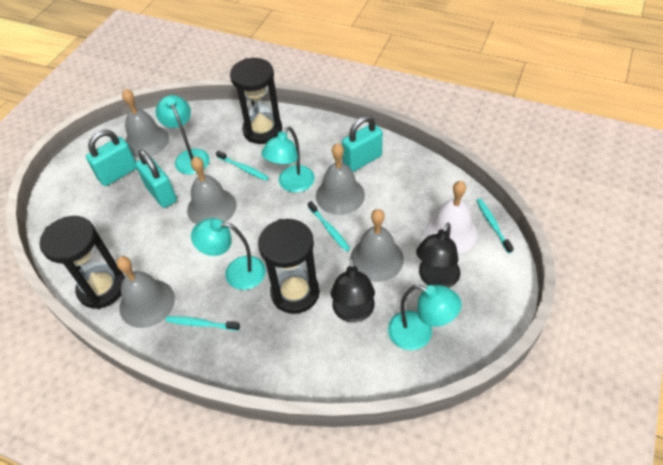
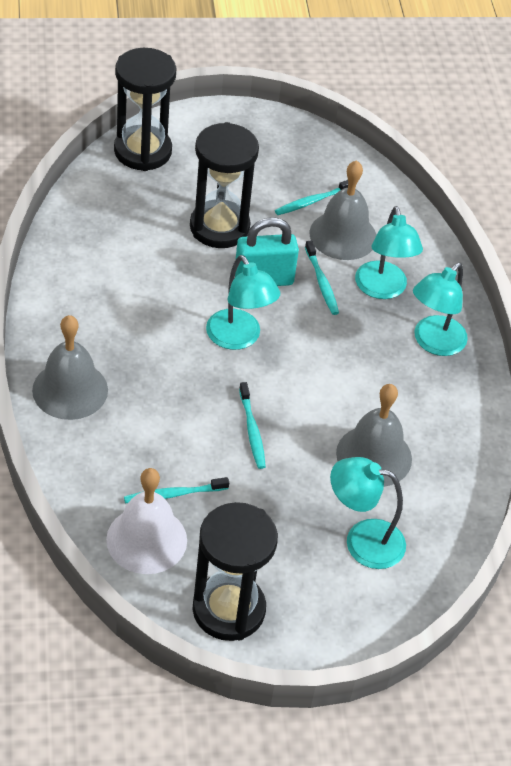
black lamp: 2 -> 0
grey bell: 5 -> 3
turquoise padlock: 3 -> 1

